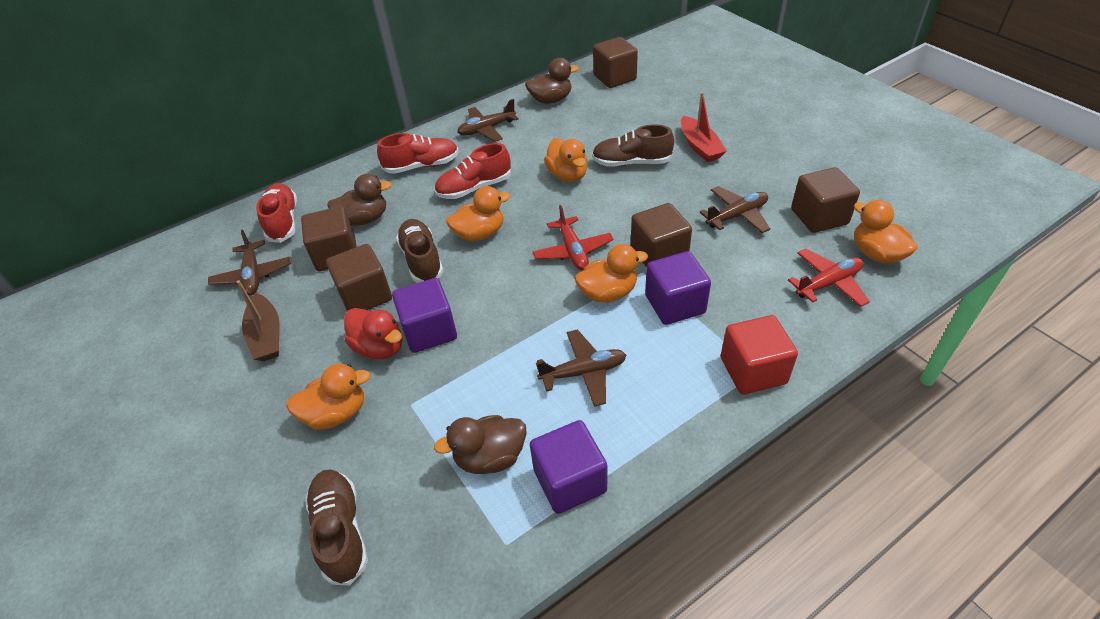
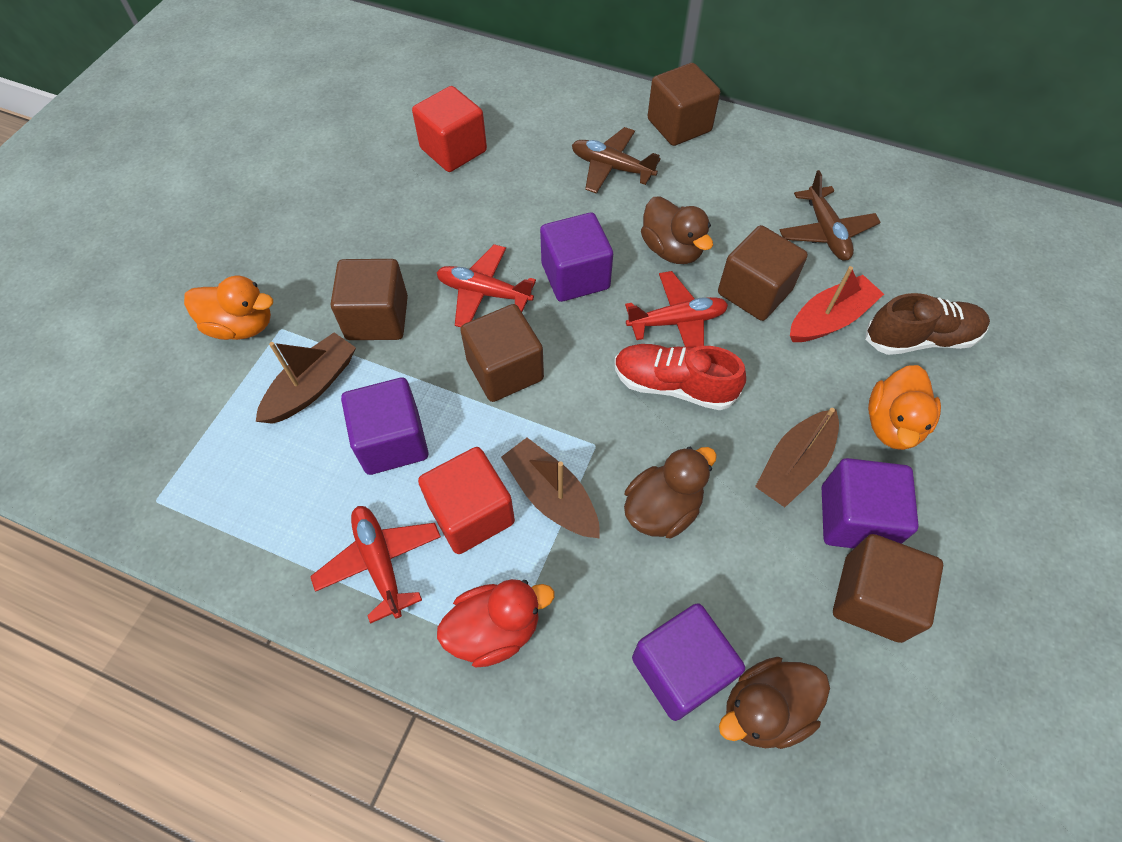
brown boat: 1 -> 3
brown plane: 4 -> 2
brown shoe: 3 -> 1
orange duck: 5 -> 2
purple cube: 3 -> 4
red cube: 1 -> 2
red plane: 2 -> 3
red shoe: 3 -> 1

